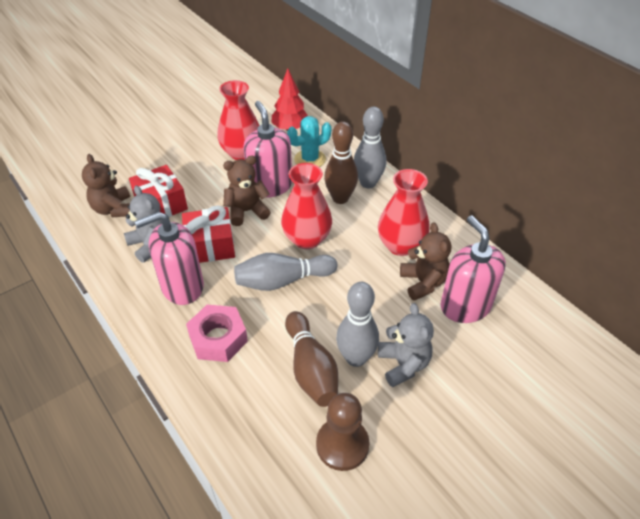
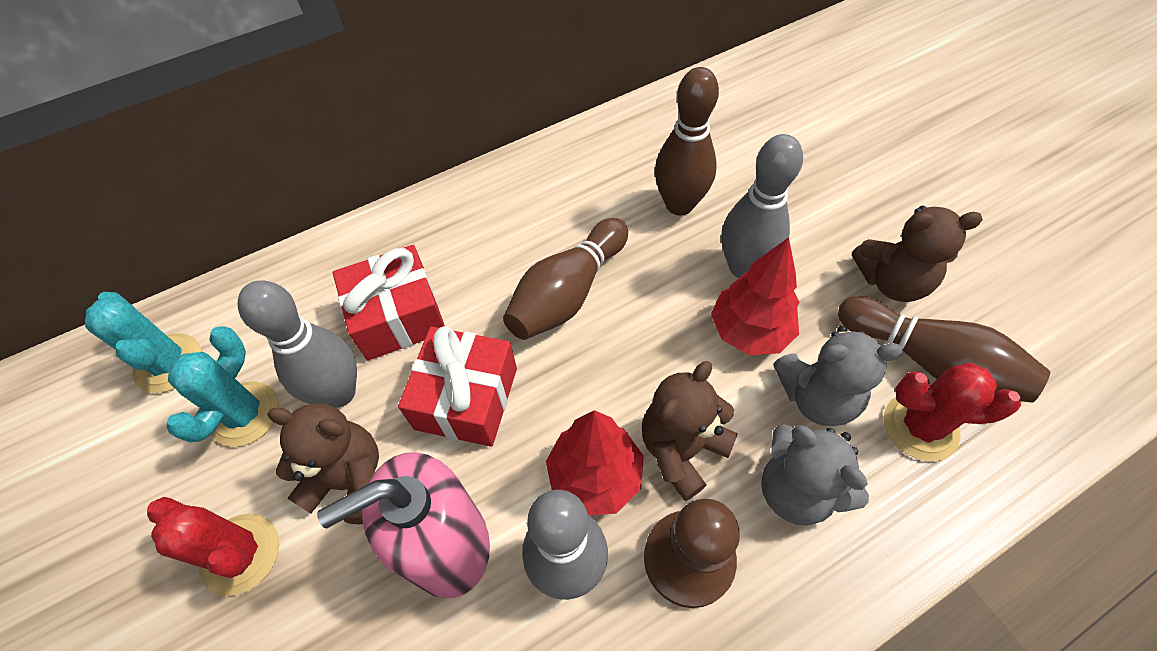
brown bowling pin: 2 -> 3
pink nut: 1 -> 0
pink soap dispenser: 3 -> 1
red cactus: 0 -> 2
red tree: 1 -> 2
red vase: 3 -> 0
turquoise cactus: 1 -> 2

